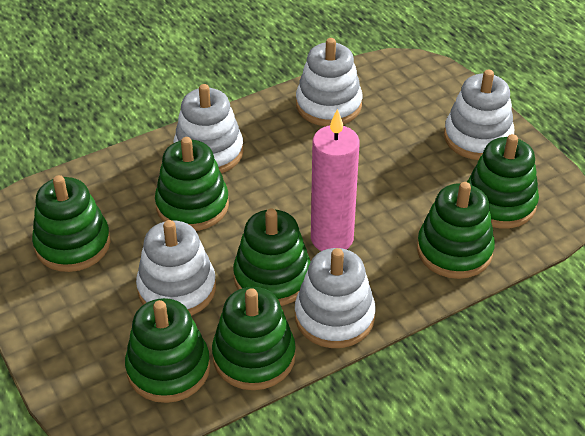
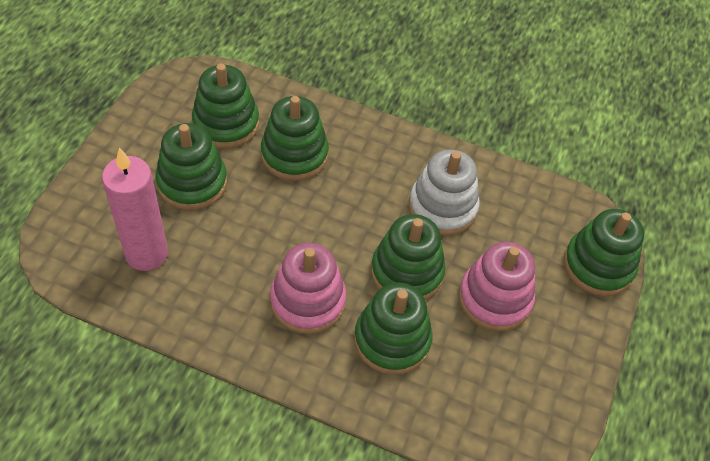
green stacking toy: 7 -> 6
pink stacking toy: 0 -> 2
white stacking toy: 5 -> 1

